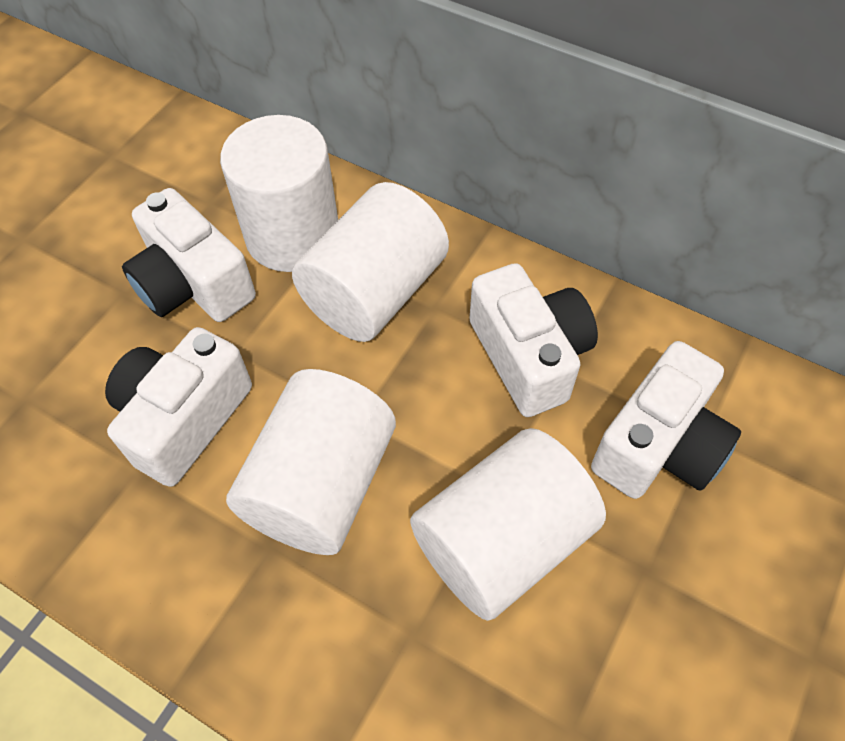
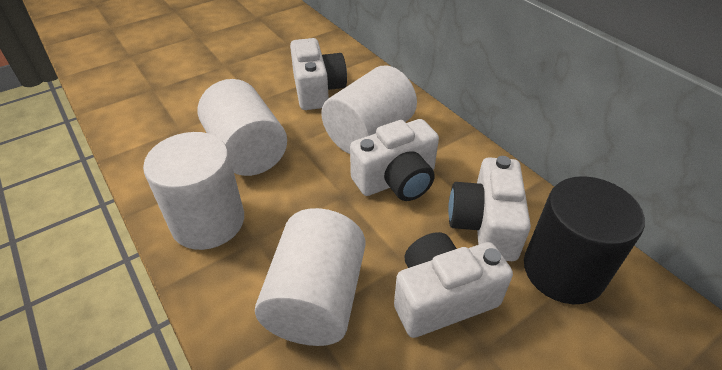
black cylinder: 0 -> 1

